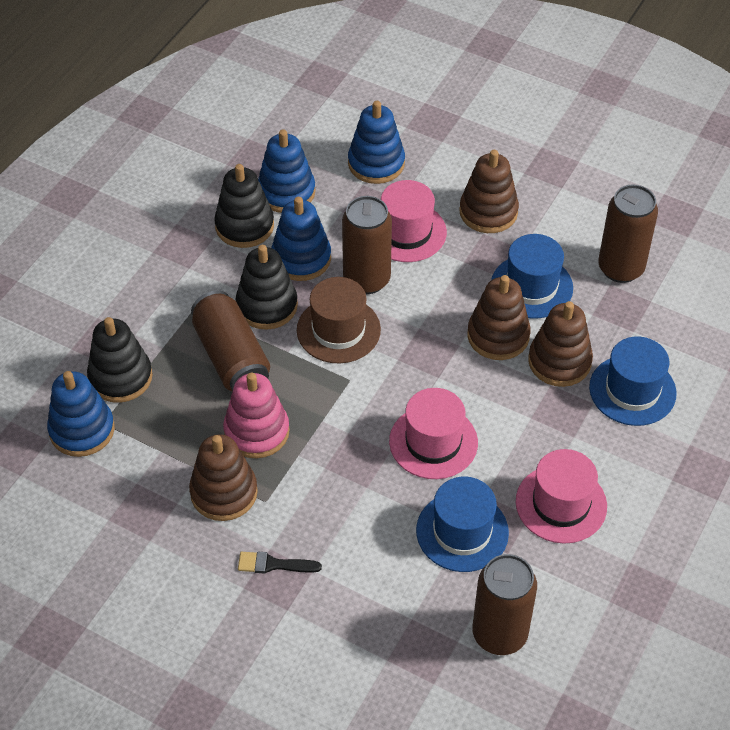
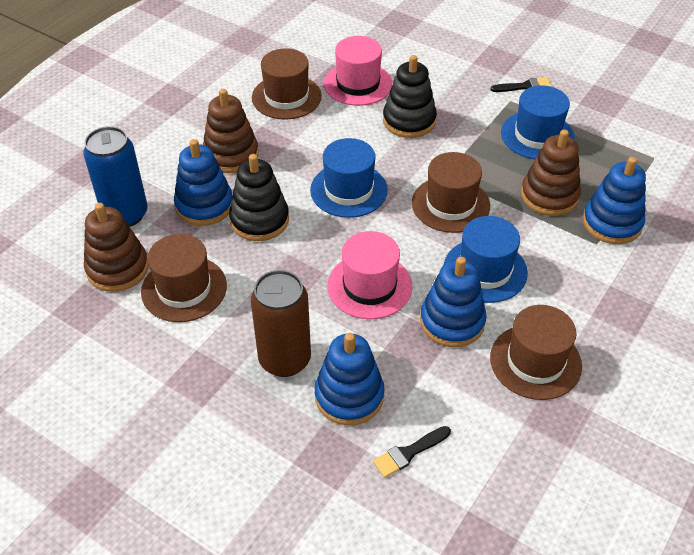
black brush: 1 -> 2
black stacking toy: 3 -> 2
blue can: 0 -> 1
brown can: 4 -> 1
brown hat: 1 -> 4
brown stacking toy: 4 -> 3
pink hat: 3 -> 2
pink stacking toy: 1 -> 0

